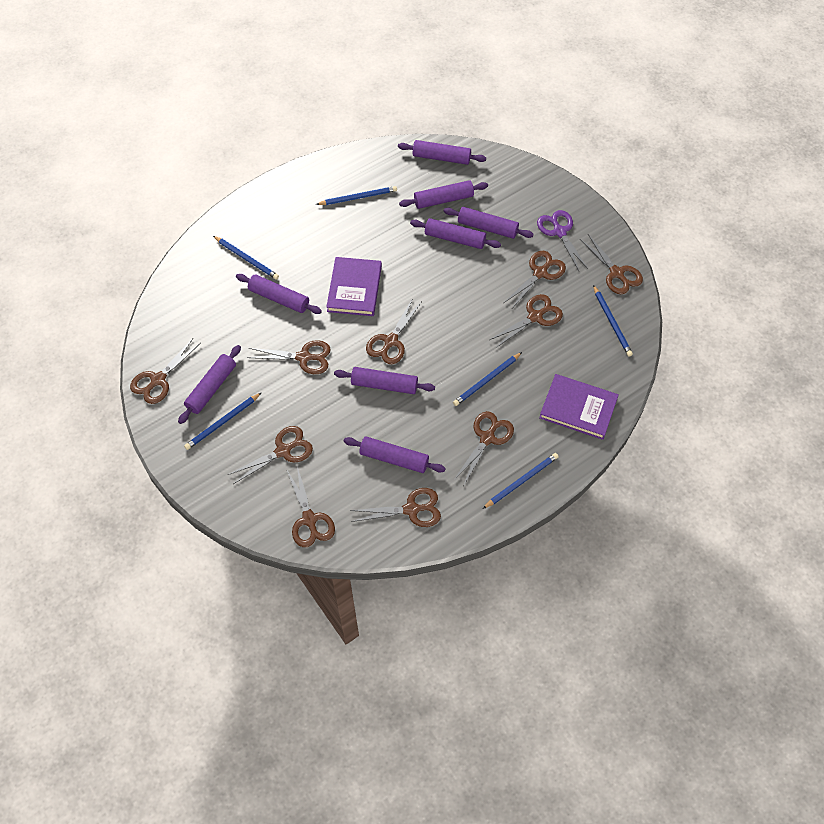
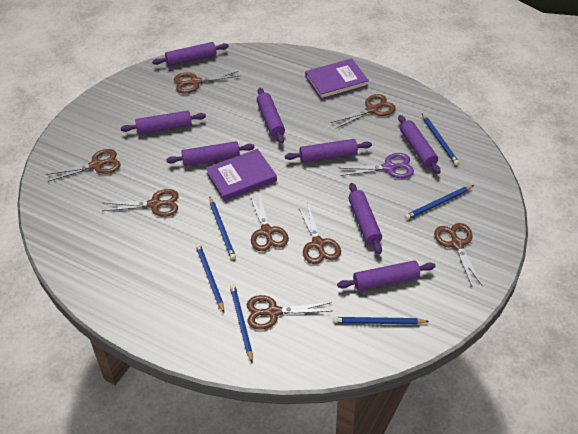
brown scissors: 10 -> 8

